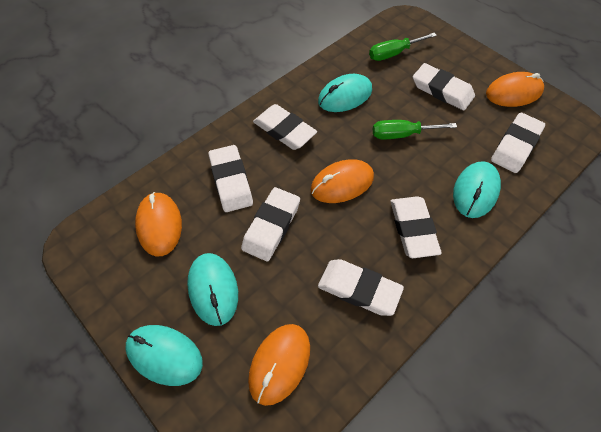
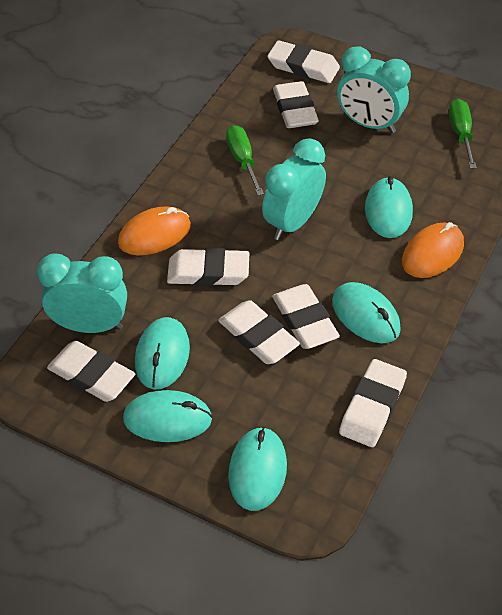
orange mouse: 4 -> 2
turquoise clock: 0 -> 3
turquoise mouse: 4 -> 5

